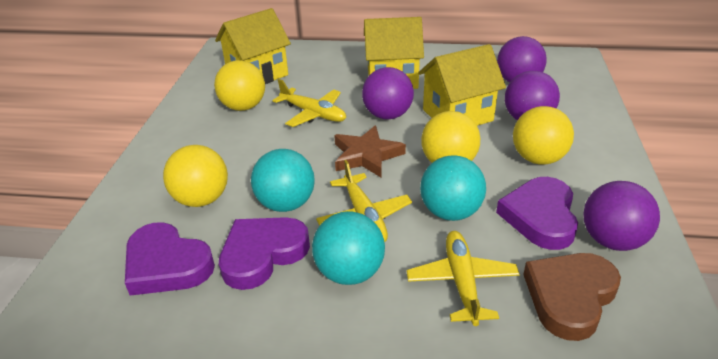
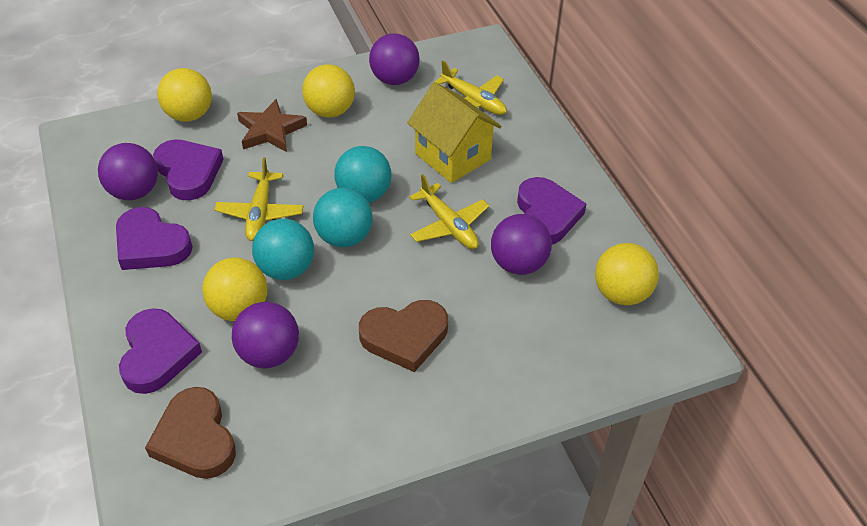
brown heart: 1 -> 2
purple heart: 3 -> 4
yellow house: 3 -> 1

